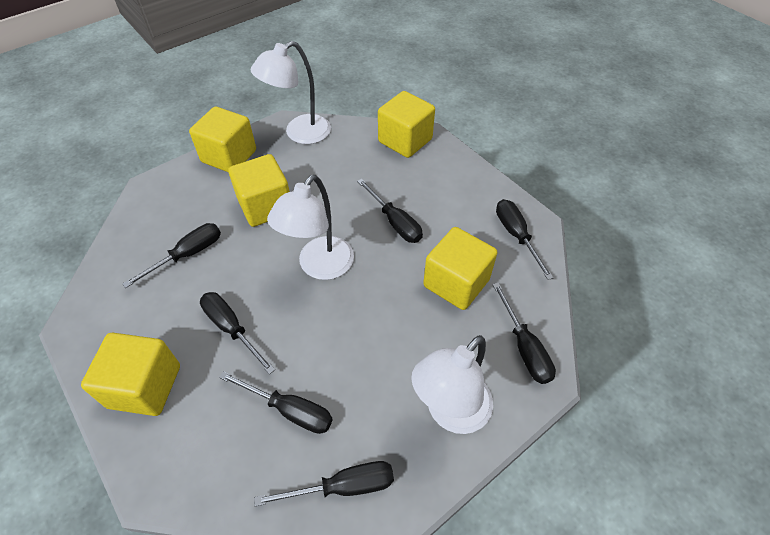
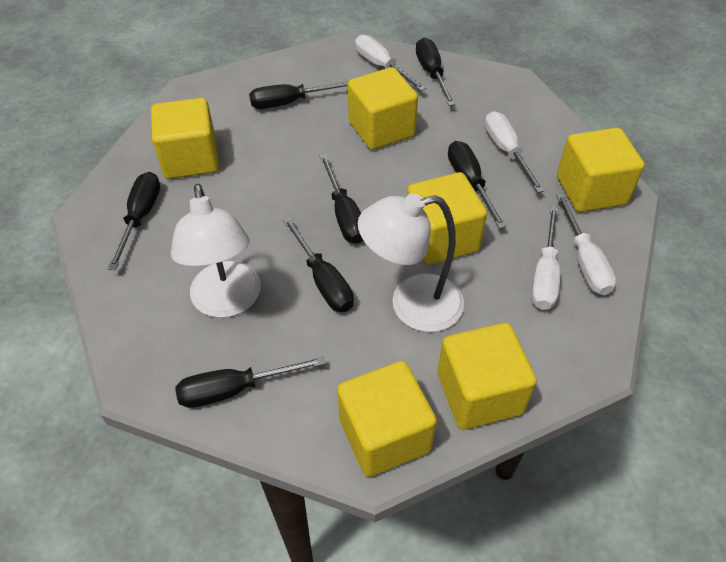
white lamp: 3 -> 2
white screwdriver: 0 -> 4
yellow cube: 5 -> 6

